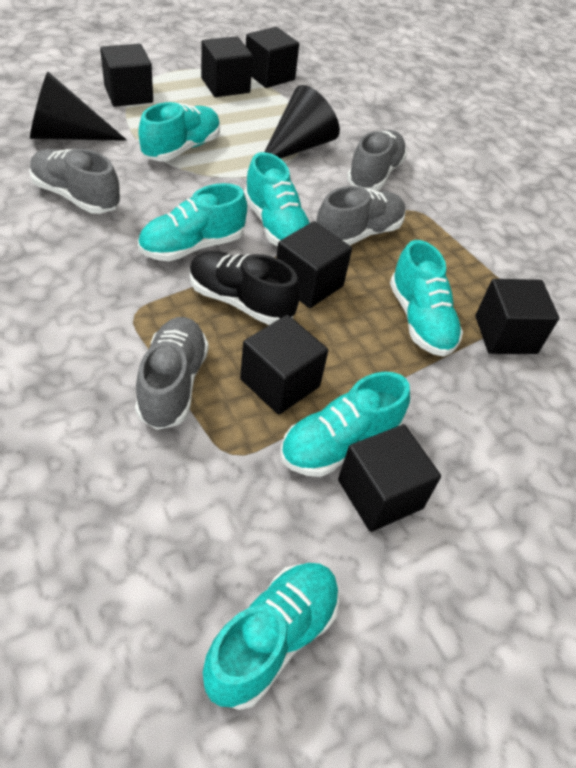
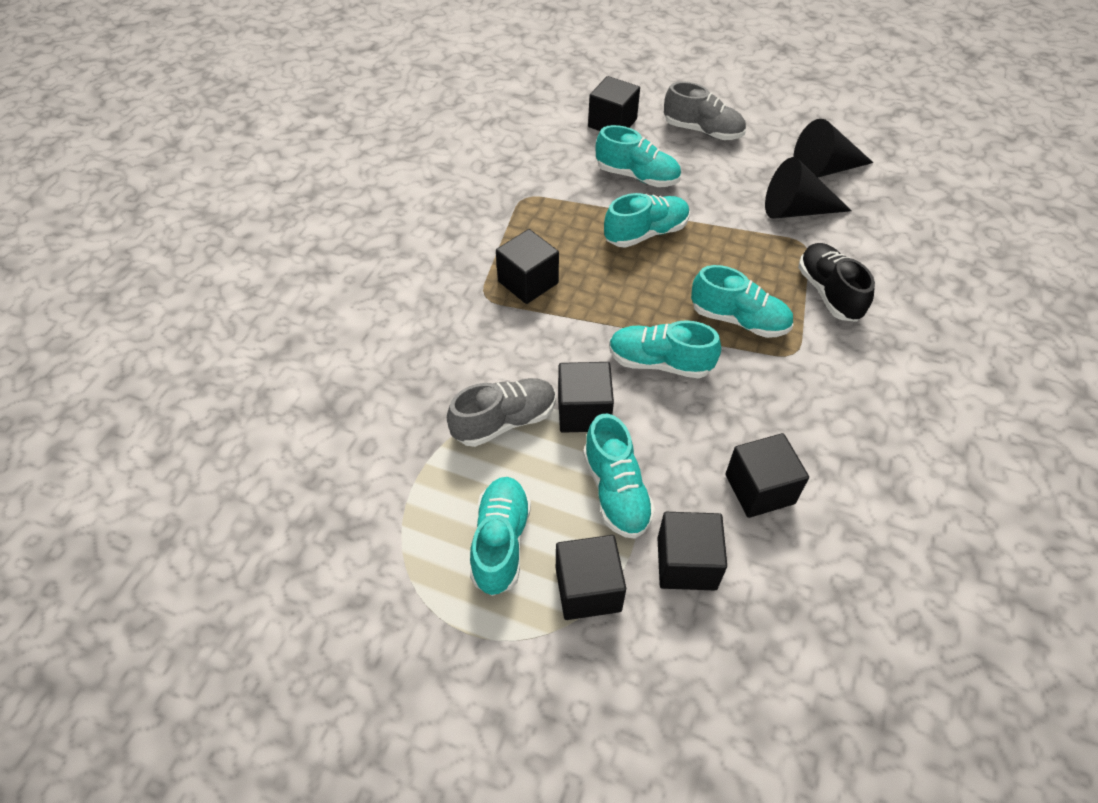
black cube: 7 -> 6
grey shoe: 4 -> 2

